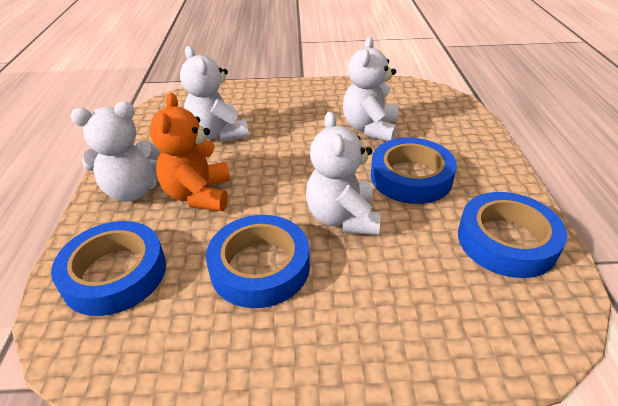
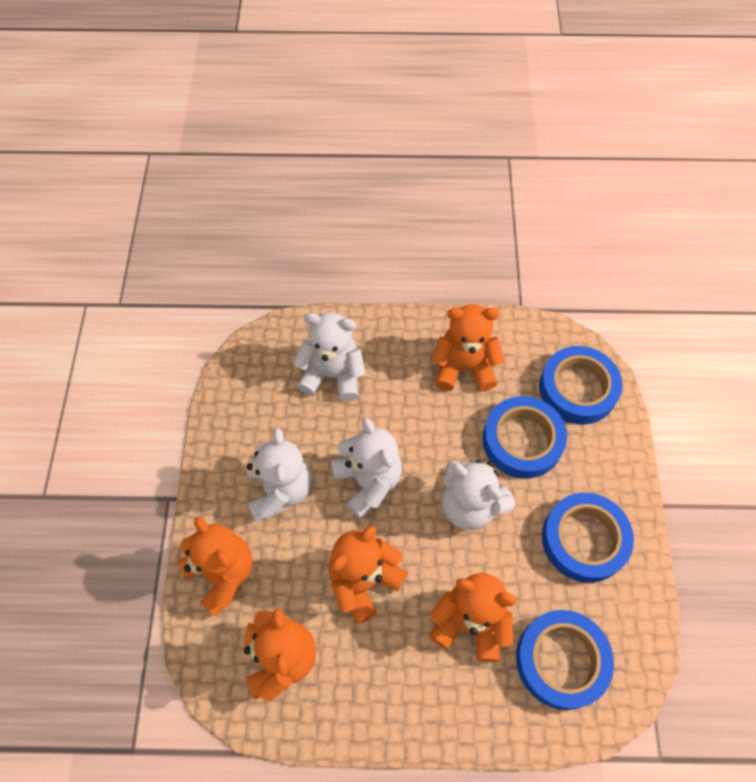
orange teddy bear: 1 -> 5

